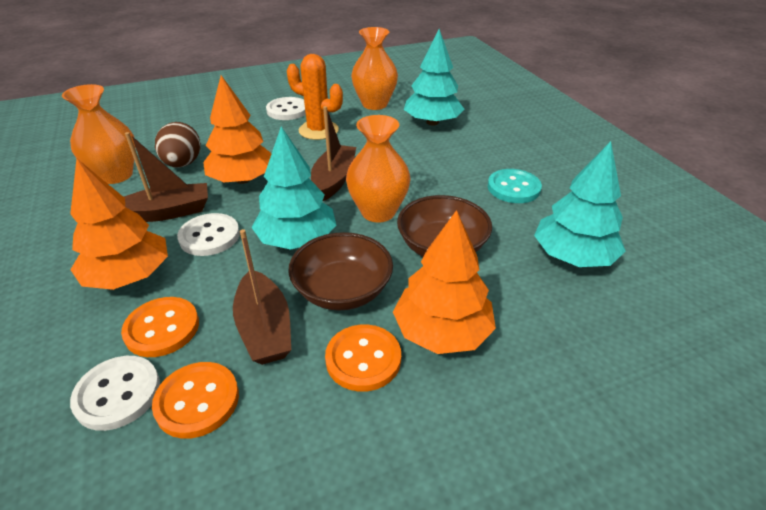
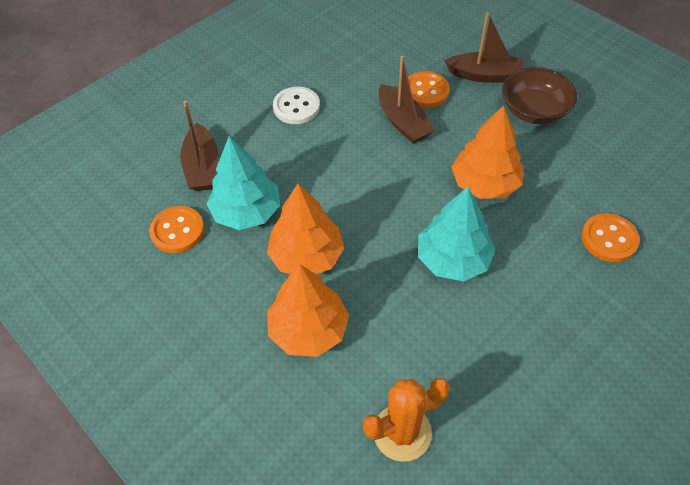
brown bowl: 2 -> 1
brown egg: 1 -> 0
orange vase: 3 -> 0
turquoise button: 1 -> 0
turquoise tree: 3 -> 2
white button: 3 -> 1

